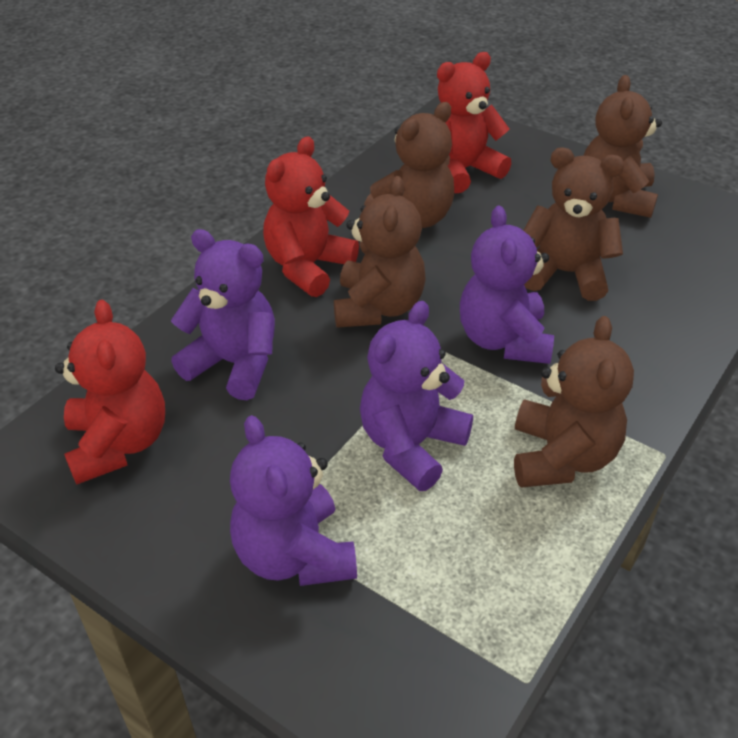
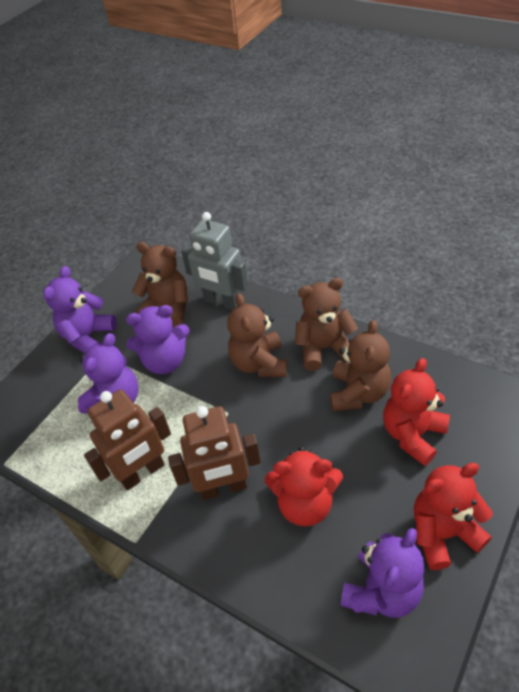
brown robot: 0 -> 2
brown teddy bear: 5 -> 4
grey robot: 0 -> 1

